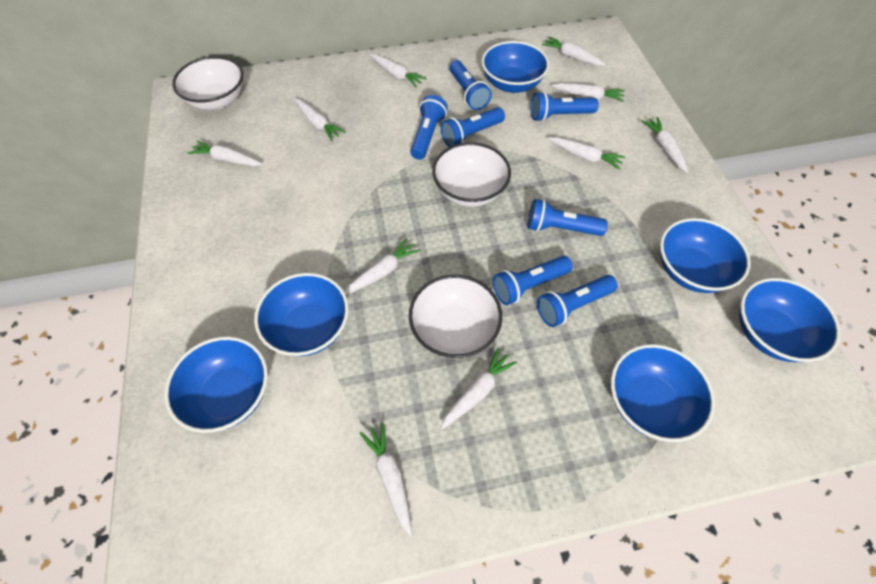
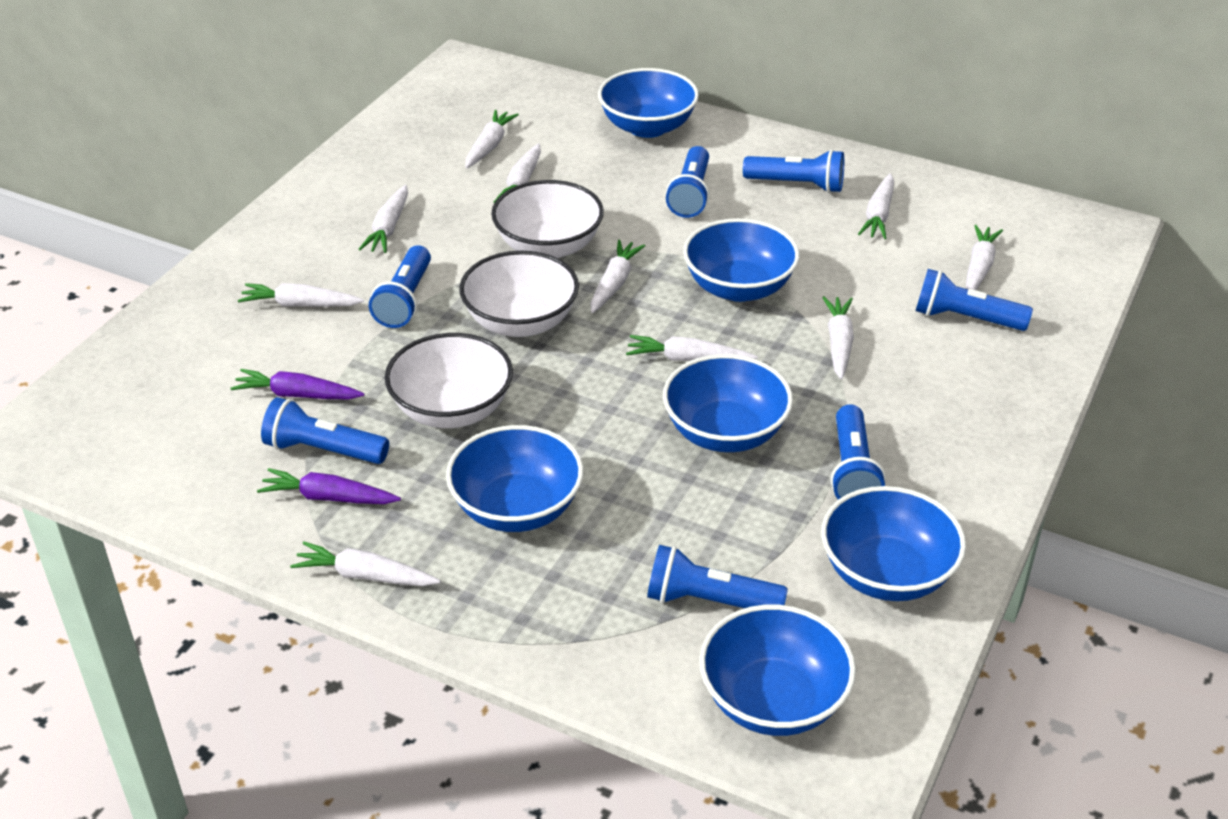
purple carrot: 0 -> 2

